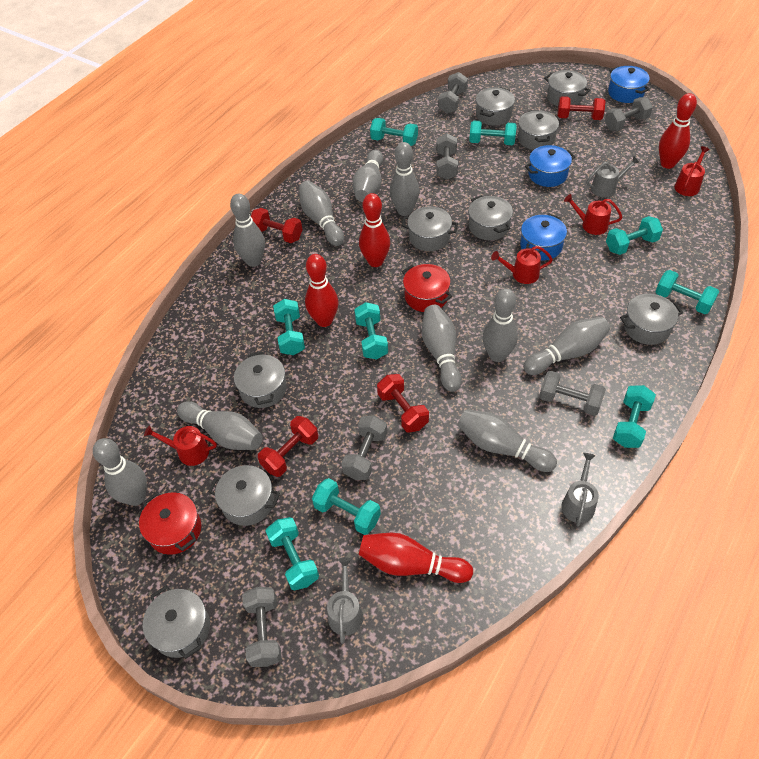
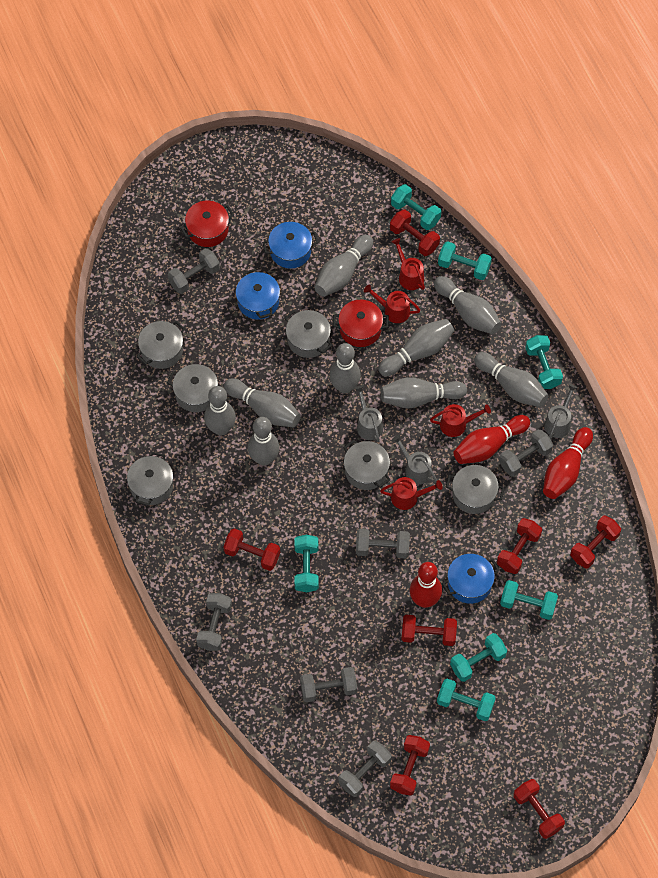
grey bowling pin: 10 -> 9
grey pot: 9 -> 6
red bowling pin: 4 -> 3
red dumbbell: 4 -> 7
turquoise dumbbell: 9 -> 7

